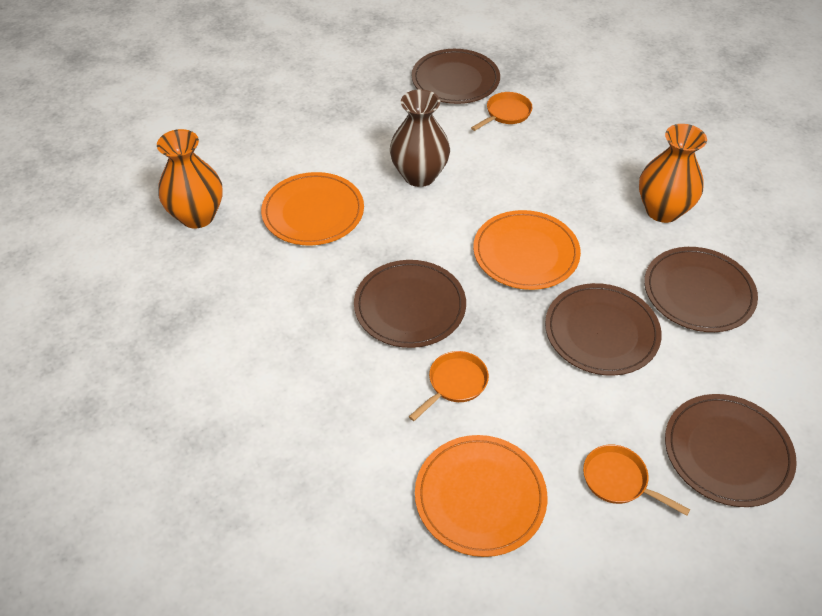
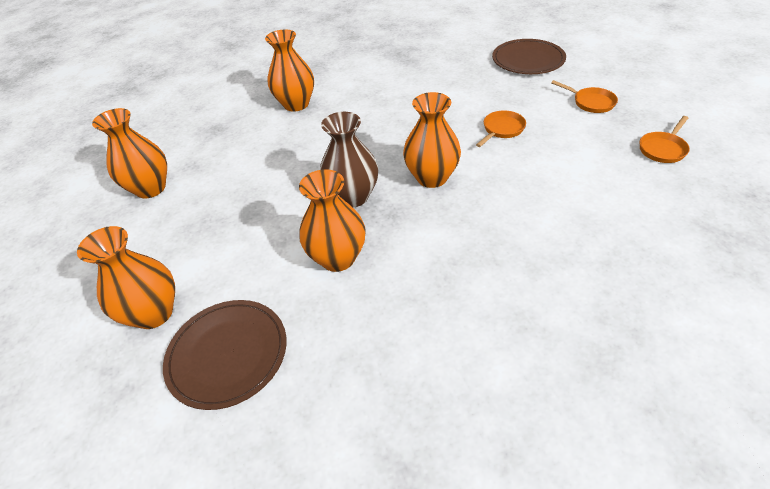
brown plate: 5 -> 2
orange plate: 3 -> 0
orange vase: 2 -> 5

